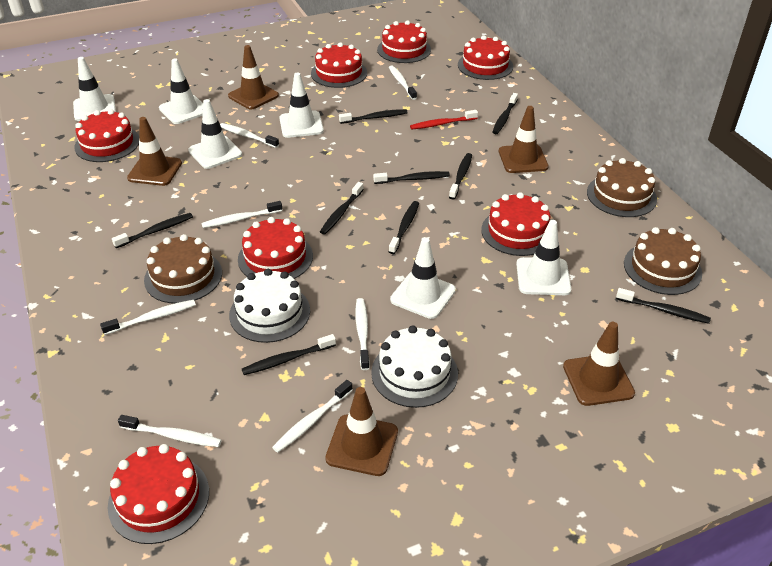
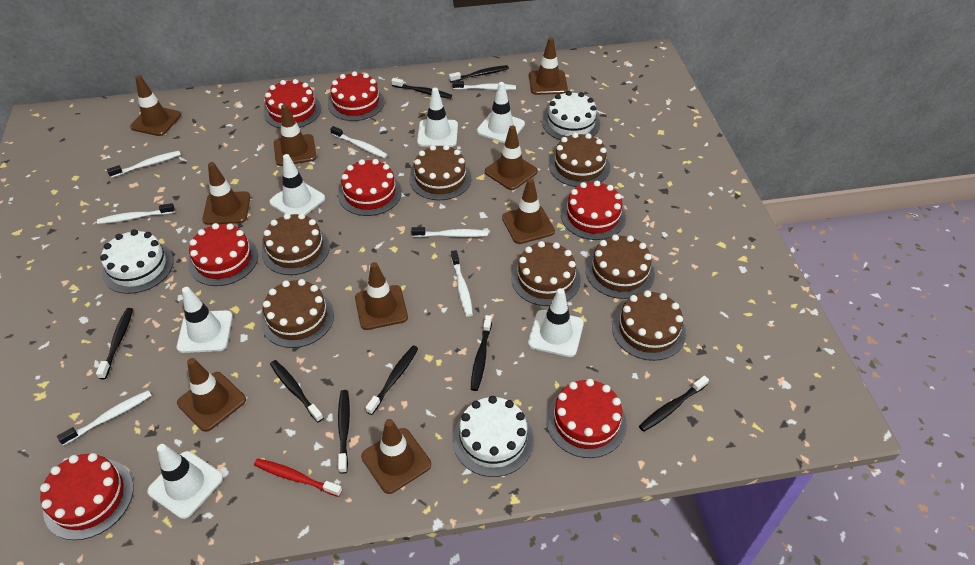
black toothbrush: 9 -> 8
brown cake: 3 -> 7
brown traffic cone: 5 -> 9
white cake: 2 -> 3

